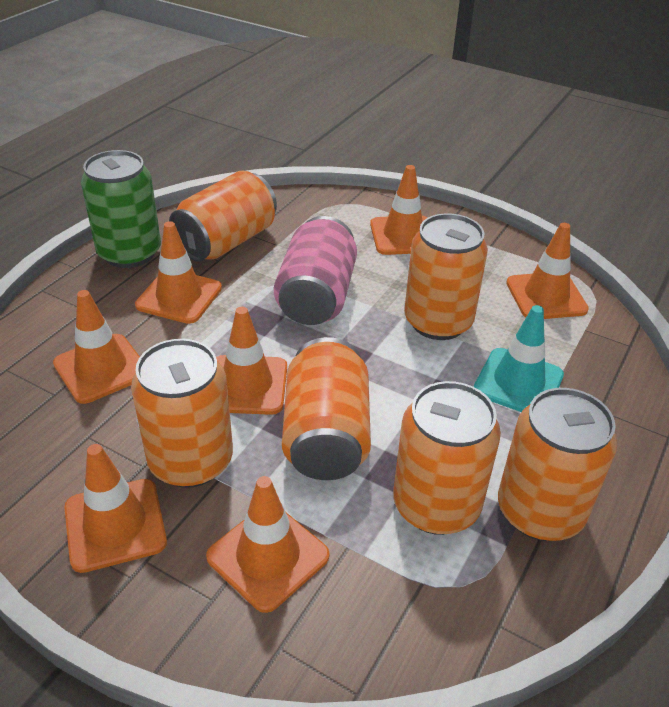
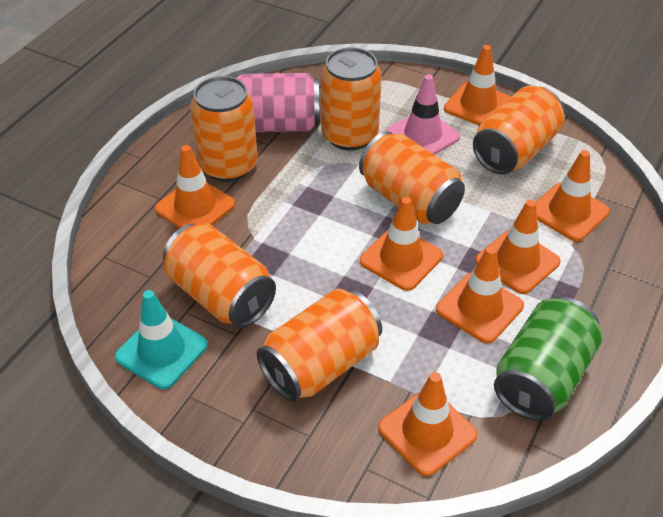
pink traffic cone: 0 -> 1

